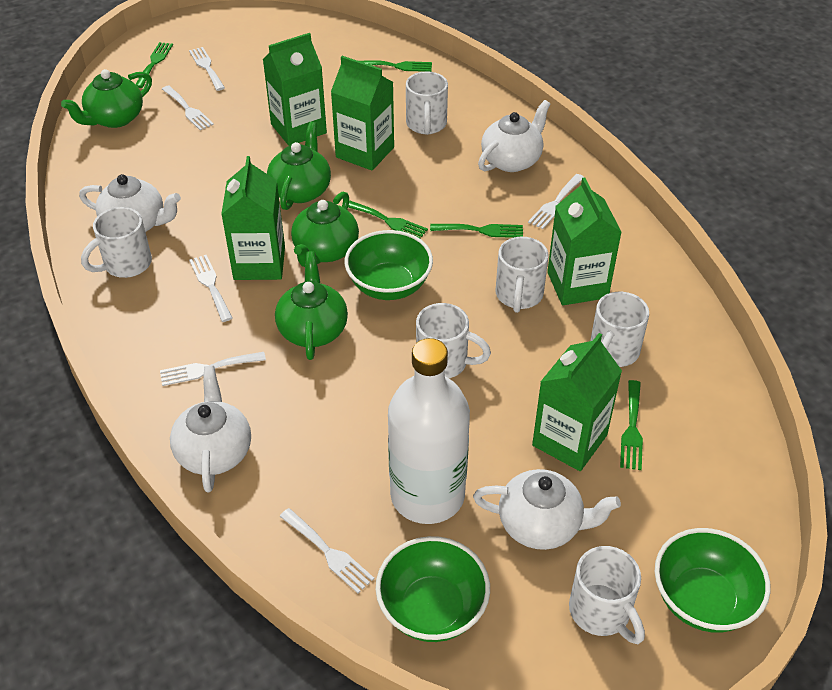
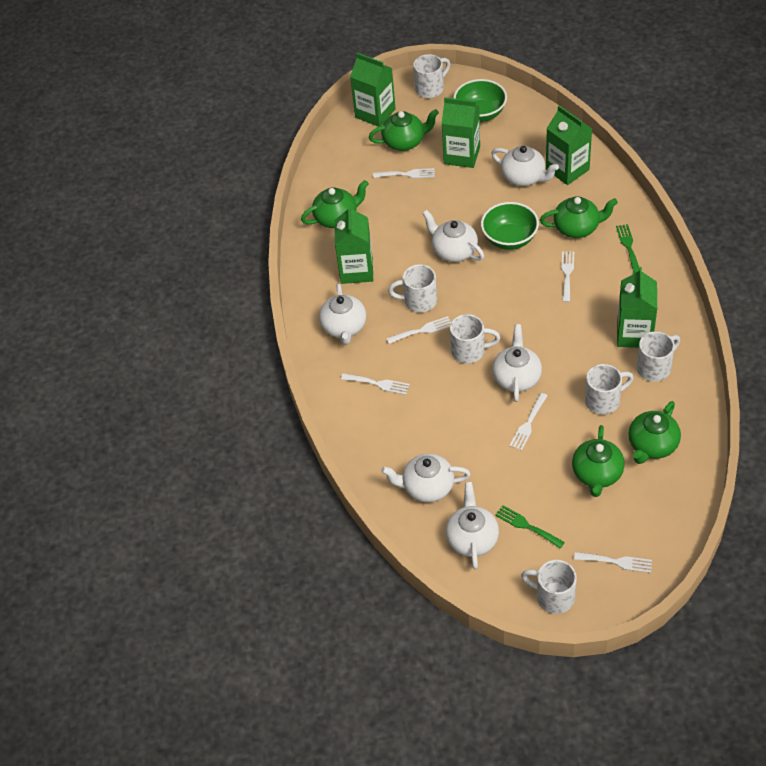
green bowl: 3 -> 2
green fork: 5 -> 2
green teapot: 4 -> 5
white bottle: 1 -> 0
white teapot: 4 -> 6

